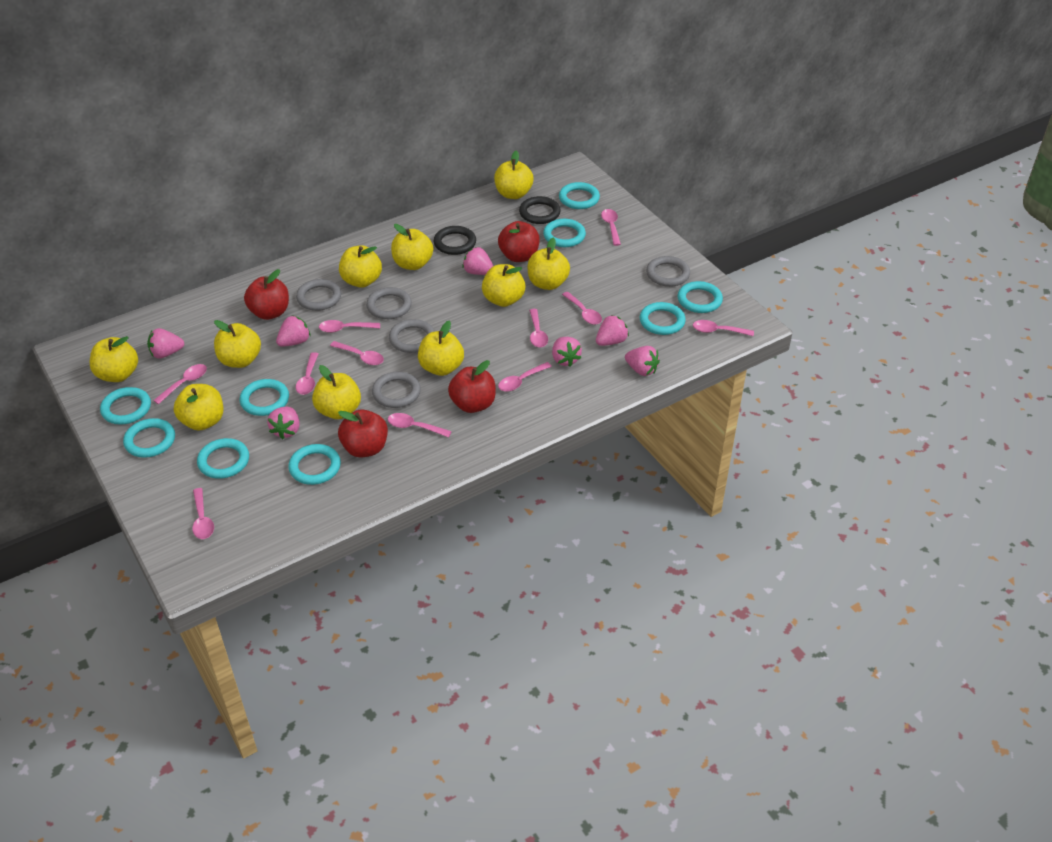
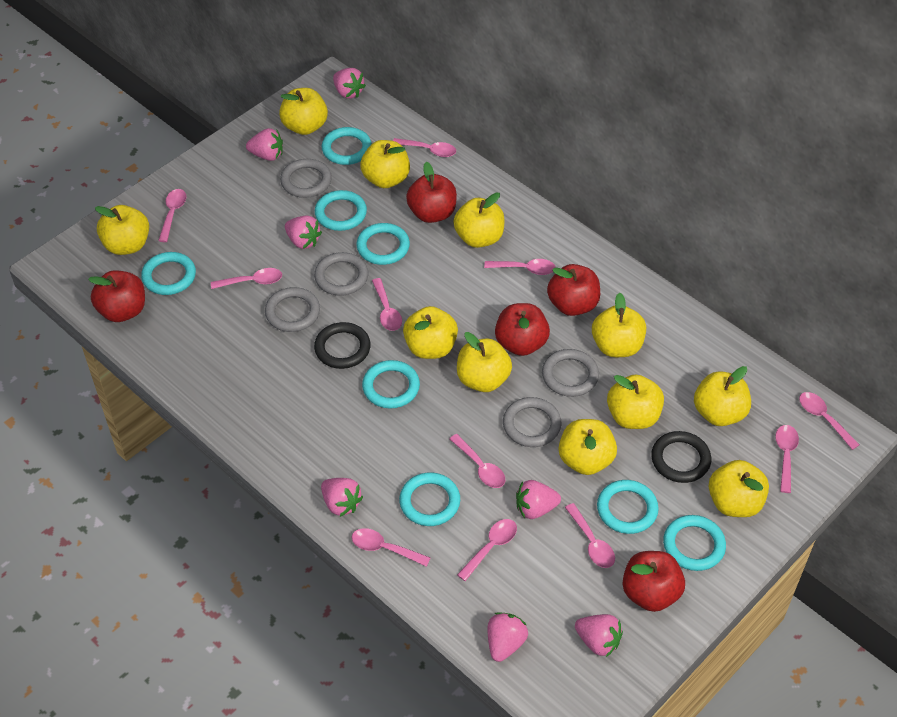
red apple: 4 -> 5
turquoise ring: 9 -> 8
yellow apple: 10 -> 11

